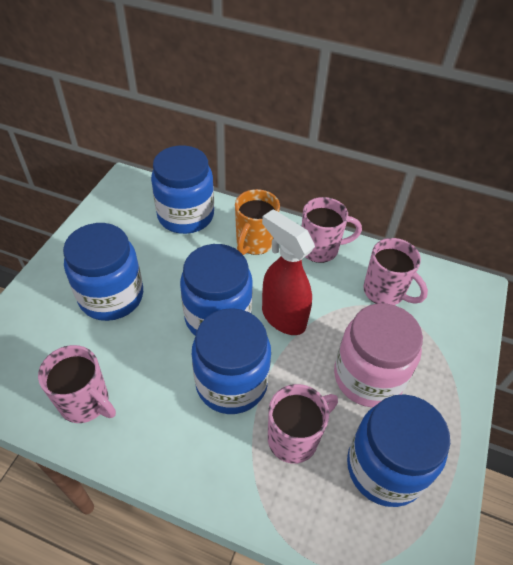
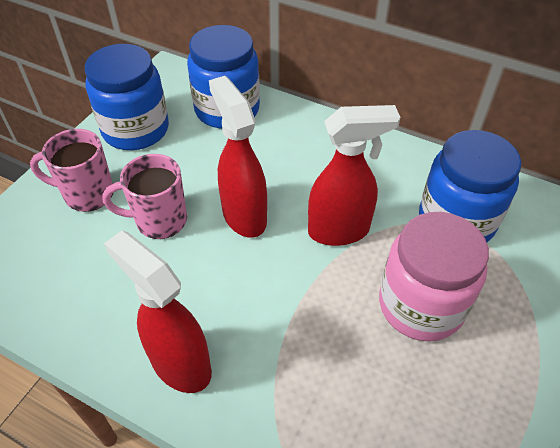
blue jar: 5 -> 3
orange mug: 1 -> 0
pink mug: 4 -> 2
red spray bottle: 1 -> 3

